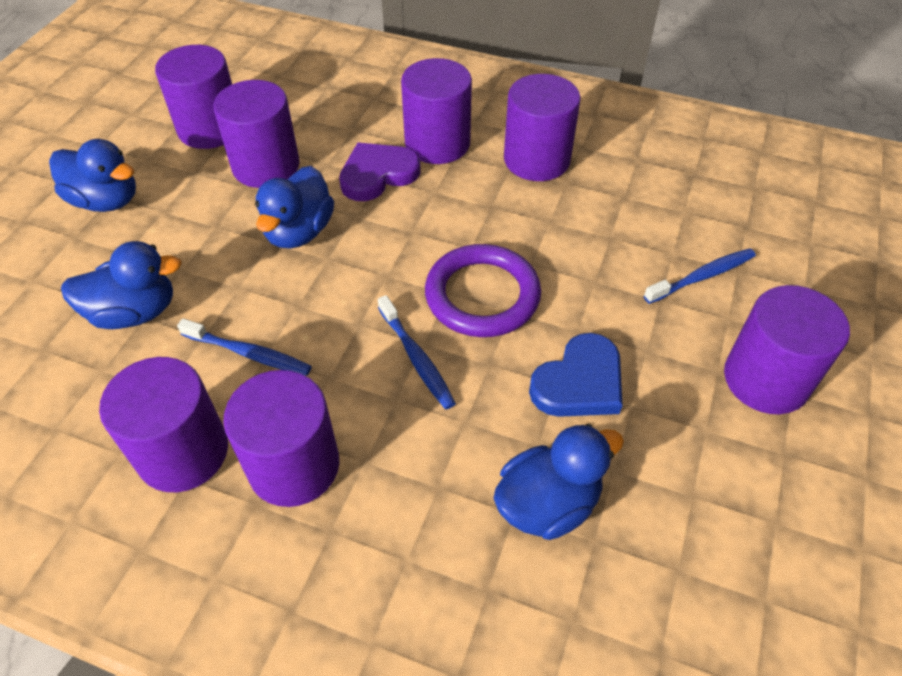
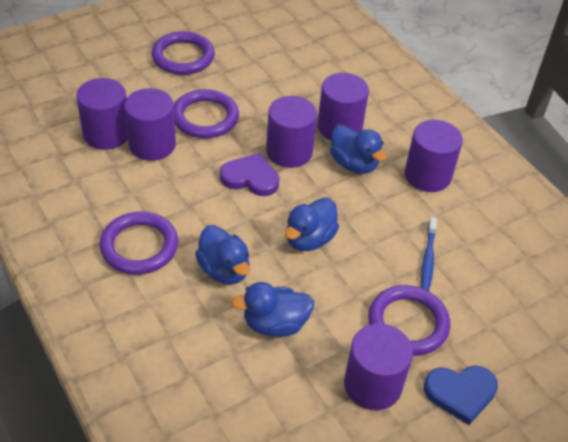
blue toothbrush: 3 -> 1
purple cylinder: 7 -> 6
purple ring: 1 -> 4

